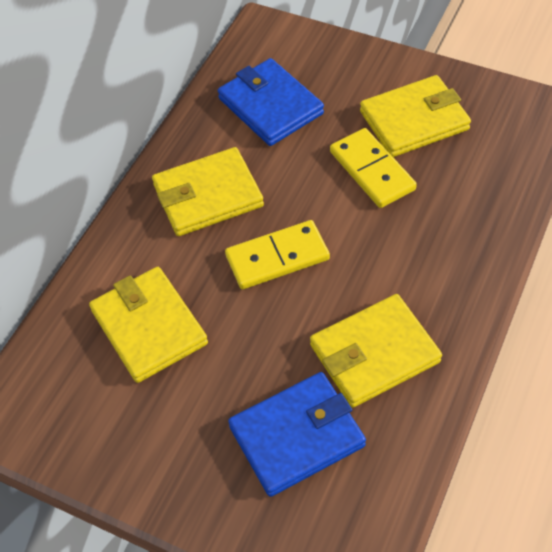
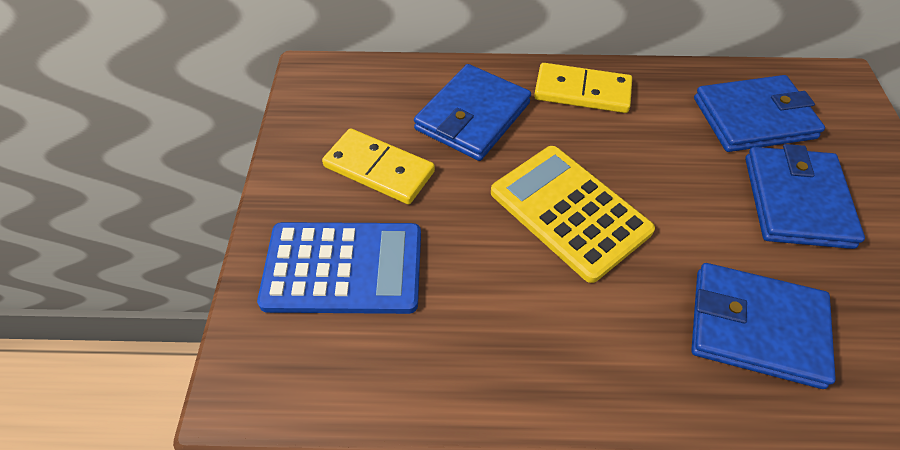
blue calculator: 0 -> 1
blue wallet: 2 -> 4
yellow calculator: 0 -> 1
yellow wallet: 4 -> 0

